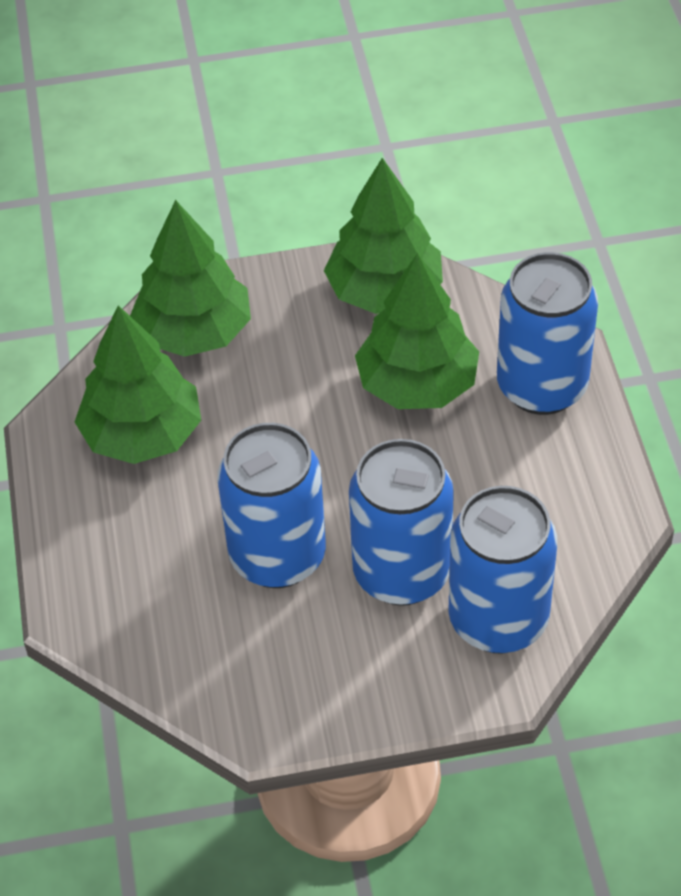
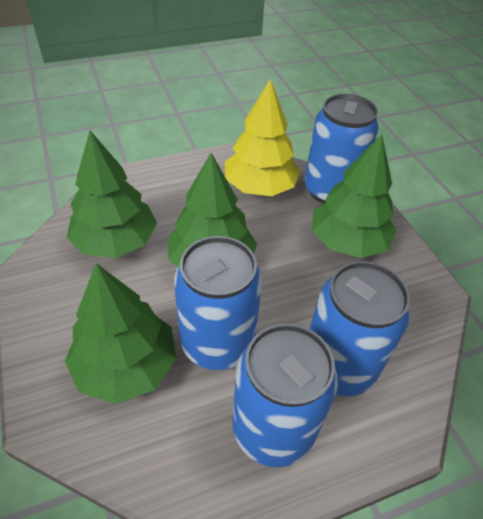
yellow tree: 0 -> 1

